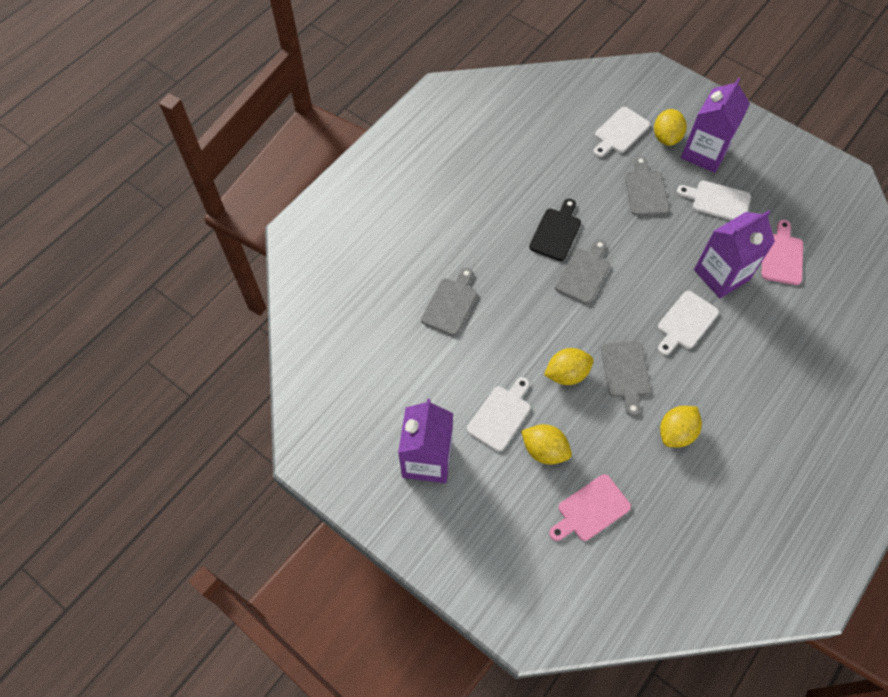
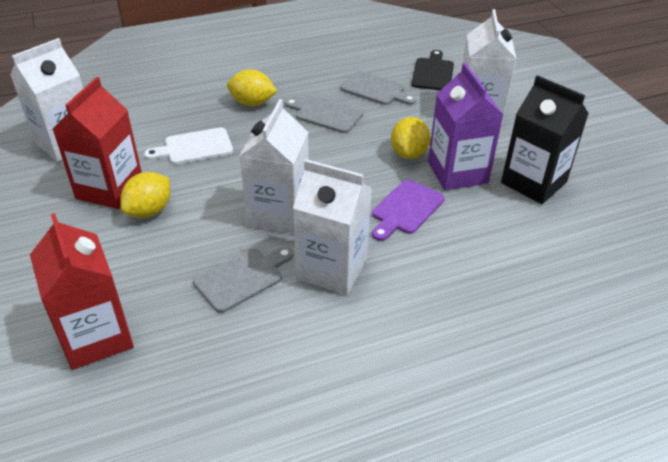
black carton: 0 -> 1
grey cutting board: 4 -> 3
pink cutting board: 2 -> 0
purple carton: 3 -> 1
purple cutting board: 0 -> 1
red carton: 0 -> 2
white carton: 0 -> 4
white cutting board: 4 -> 1
yellow lemon: 4 -> 3

